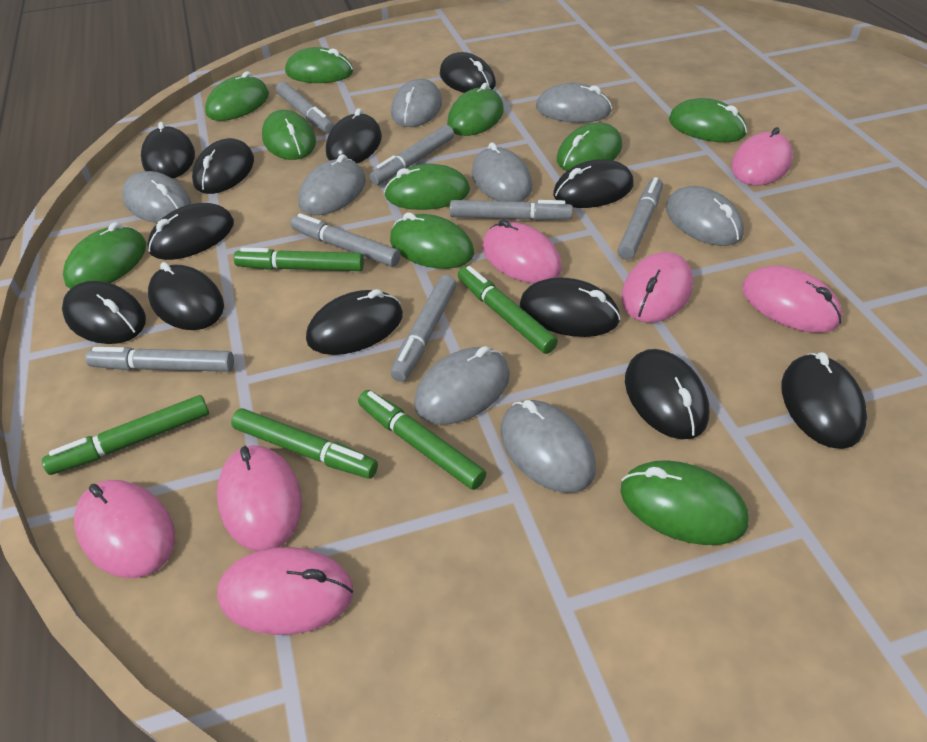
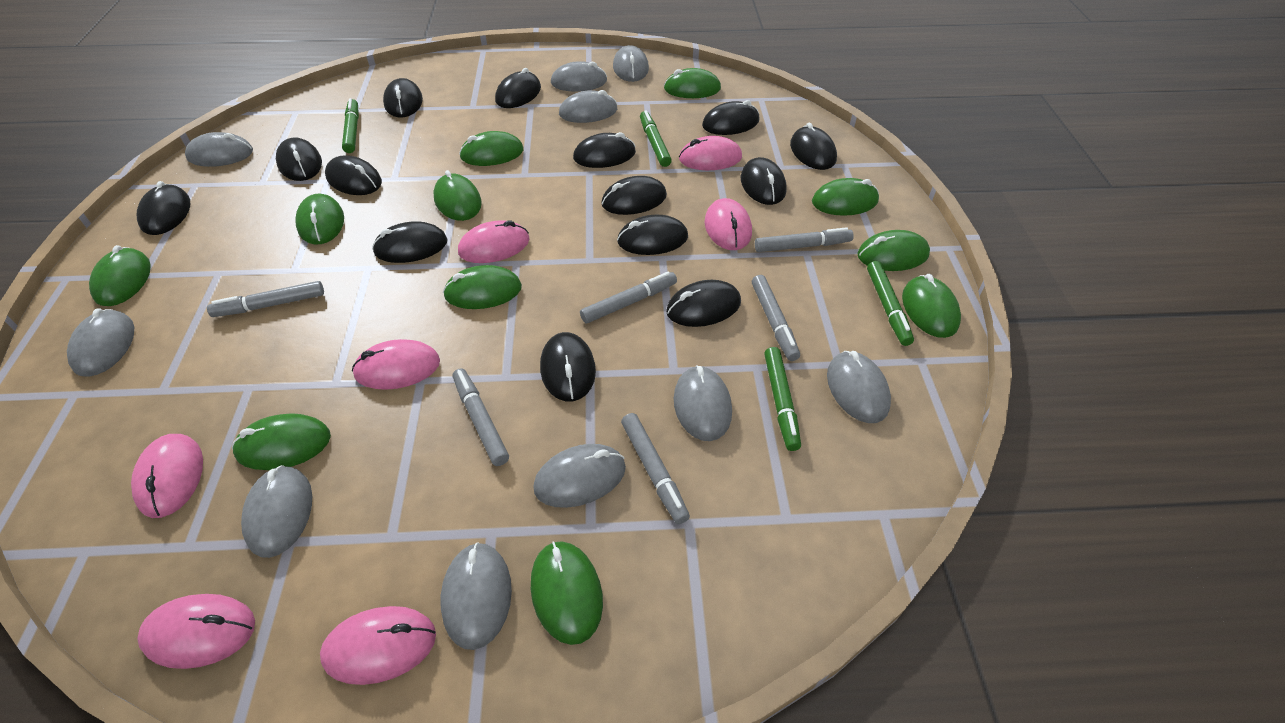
black mouse: 12 -> 14
green marker: 5 -> 4
green mouse: 10 -> 11
grey marker: 7 -> 6
grey mouse: 8 -> 10

